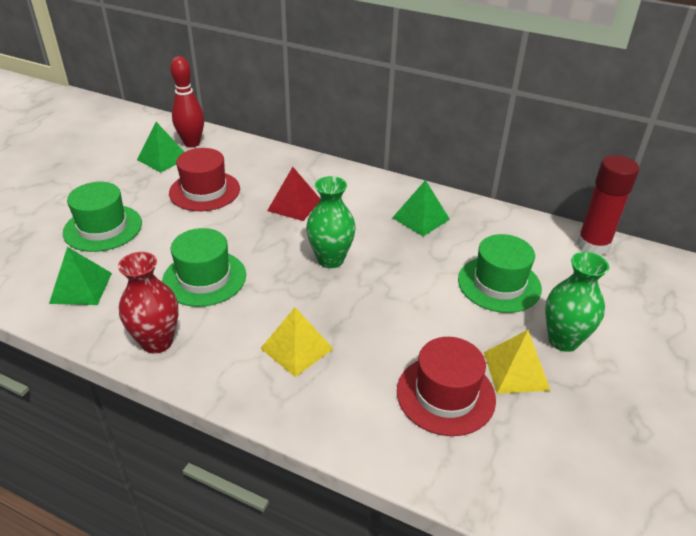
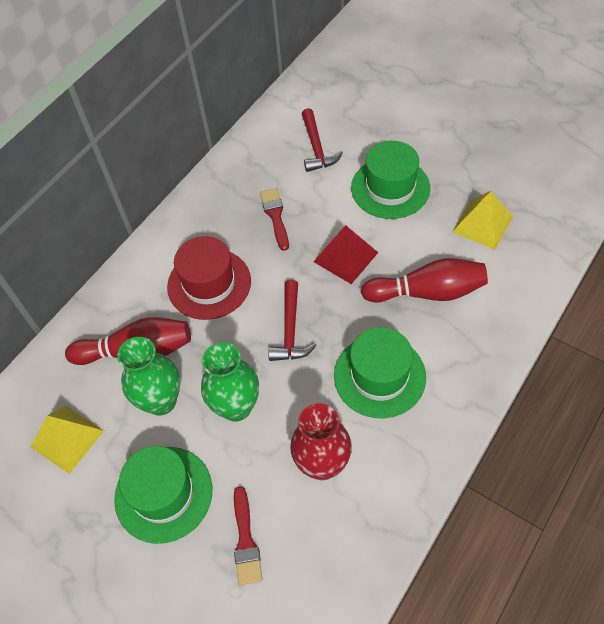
green pyramid: 3 -> 0
red bowling pin: 1 -> 2
red brush: 0 -> 2
red glue stick: 1 -> 0
red hammer: 0 -> 2
red hat: 2 -> 1

